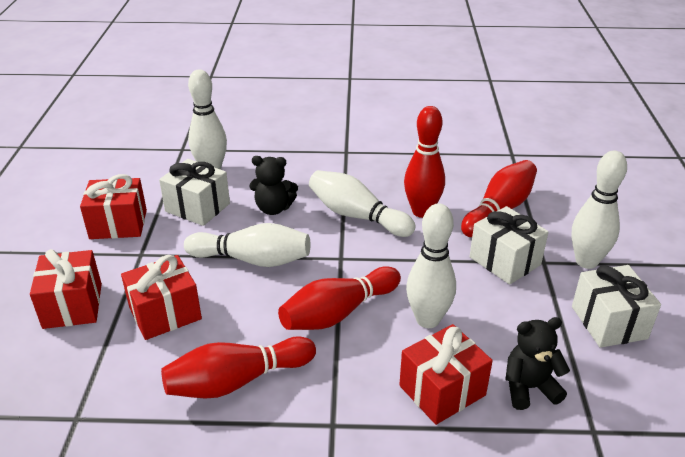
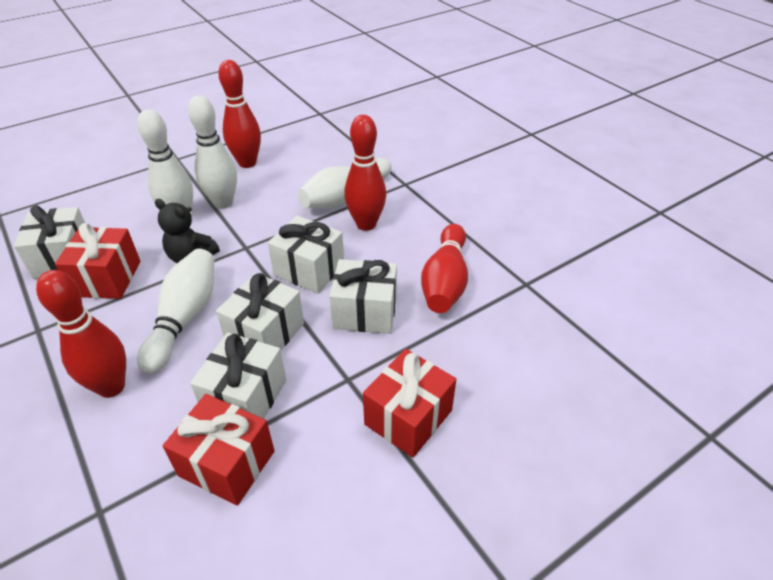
black teddy bear: 2 -> 1
red gift: 4 -> 3
white bowling pin: 5 -> 4
white gift: 3 -> 5

